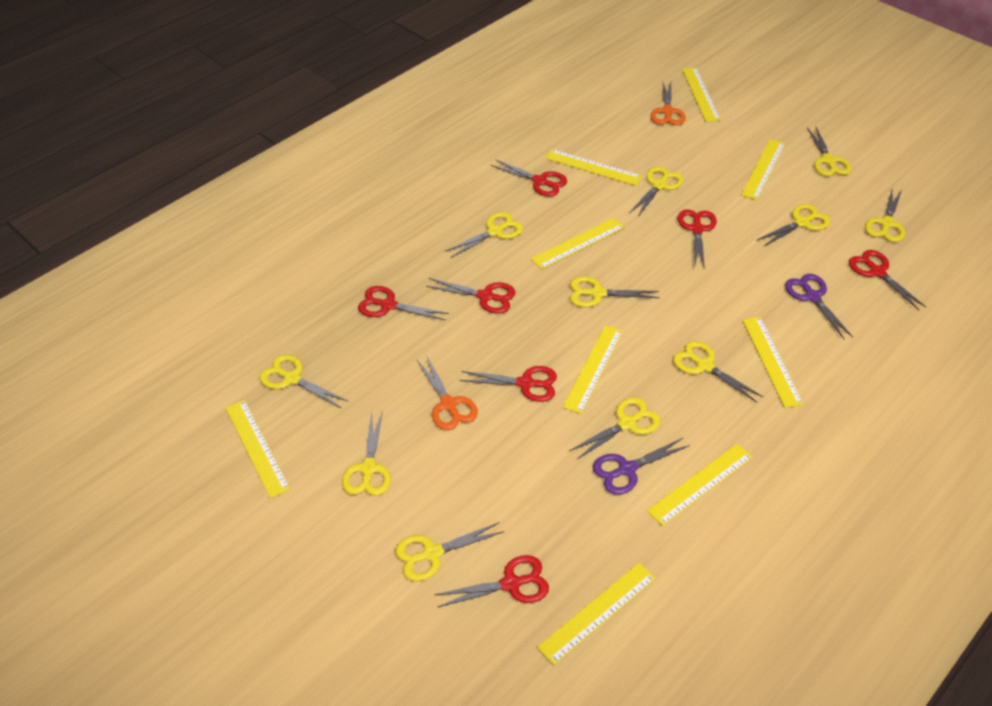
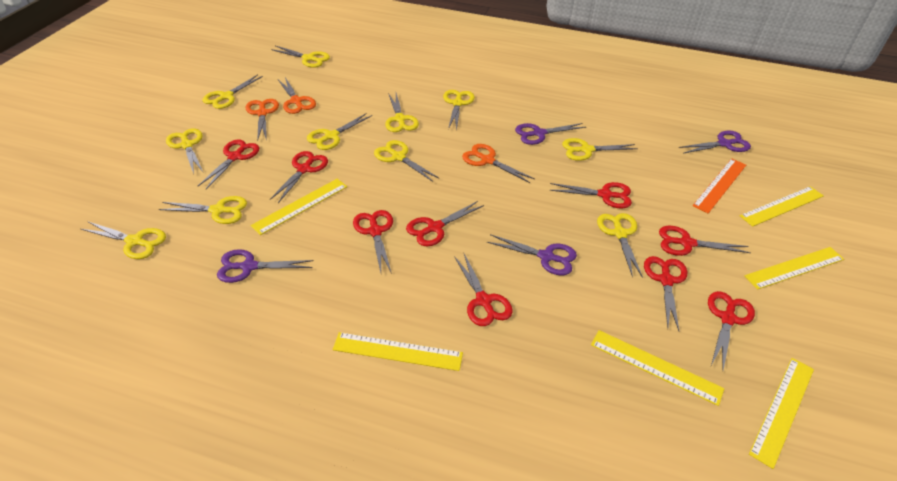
orange ruler: 0 -> 1
orange scissors: 2 -> 3
purple scissors: 2 -> 4
red scissors: 7 -> 9
yellow ruler: 9 -> 6

